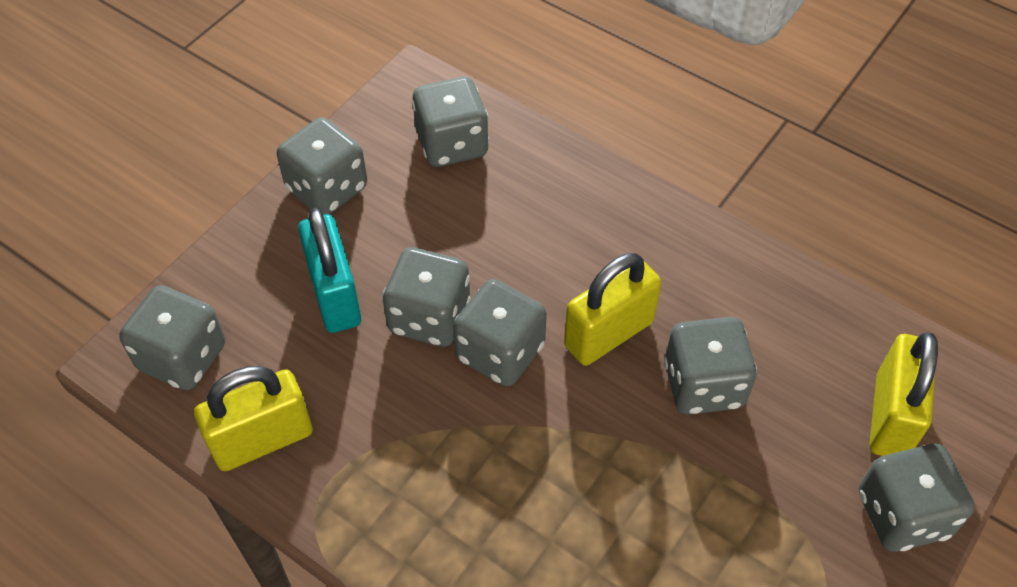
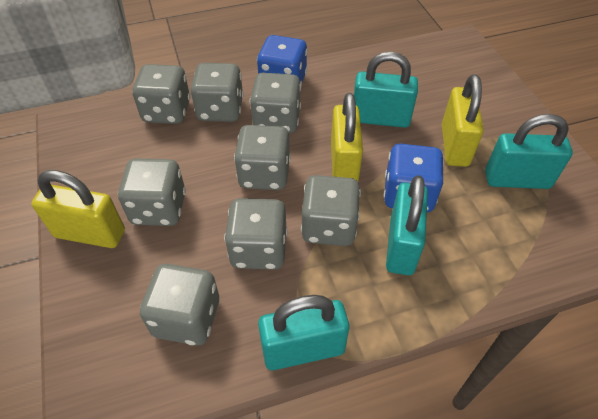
blue dice: 0 -> 2
grey dice: 7 -> 8
turquoise padlock: 1 -> 4

